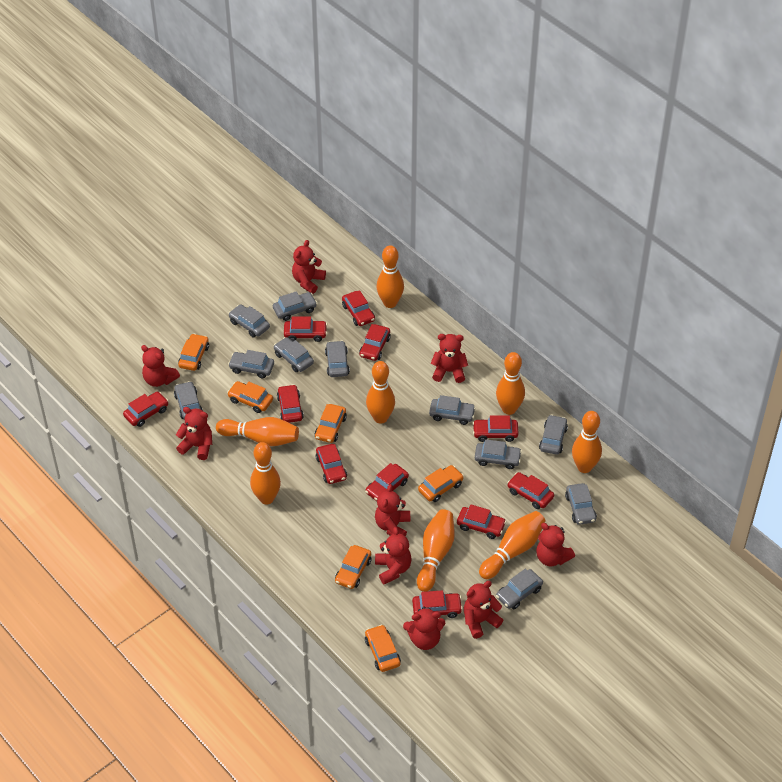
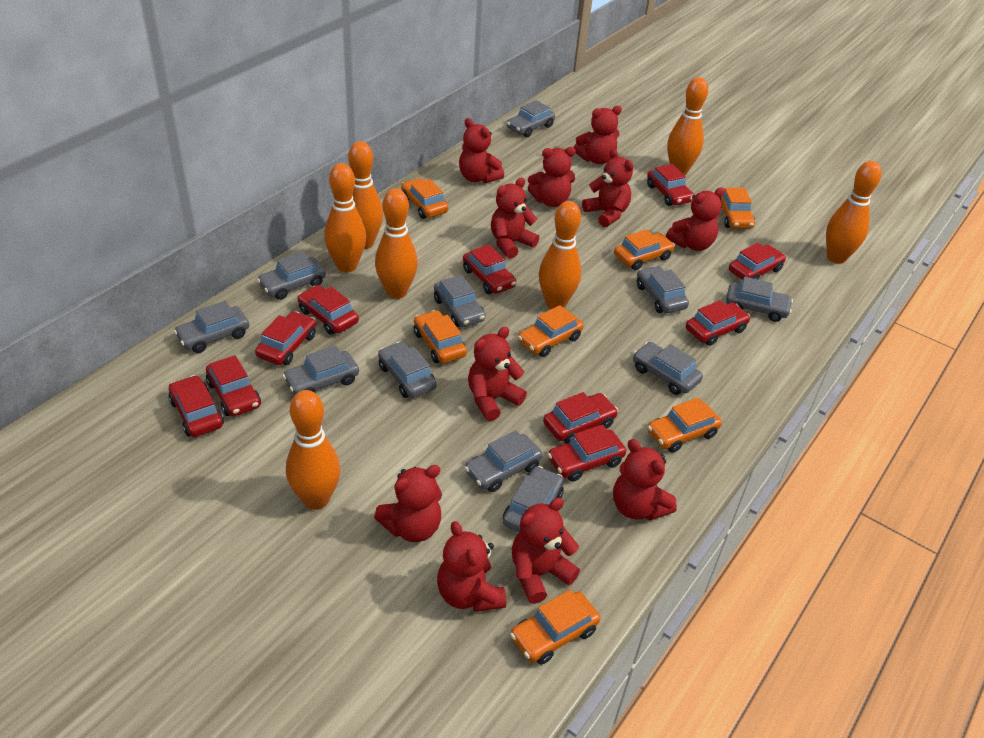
orange bowling pin: 8 -> 7
orange car: 6 -> 7
red car: 11 -> 10
red teddy bear: 9 -> 11

